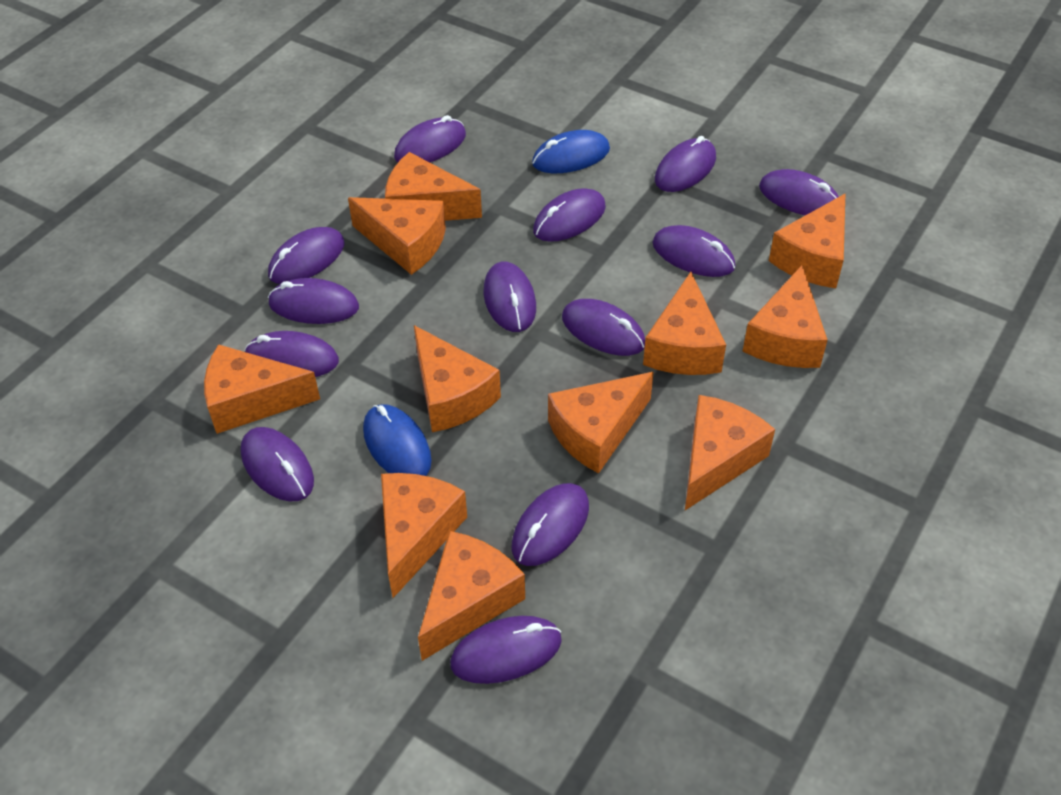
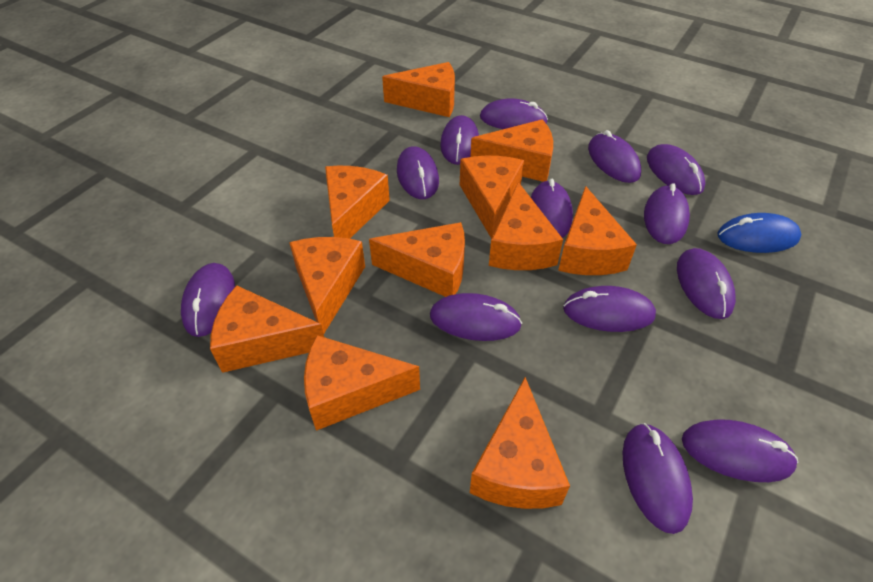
blue mouse: 2 -> 1

